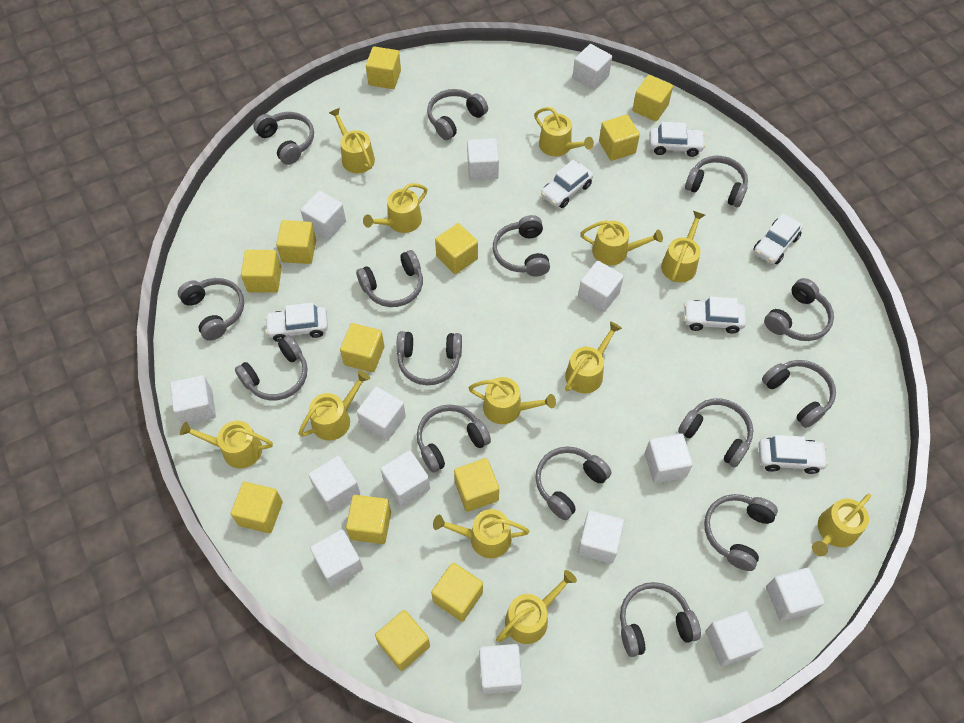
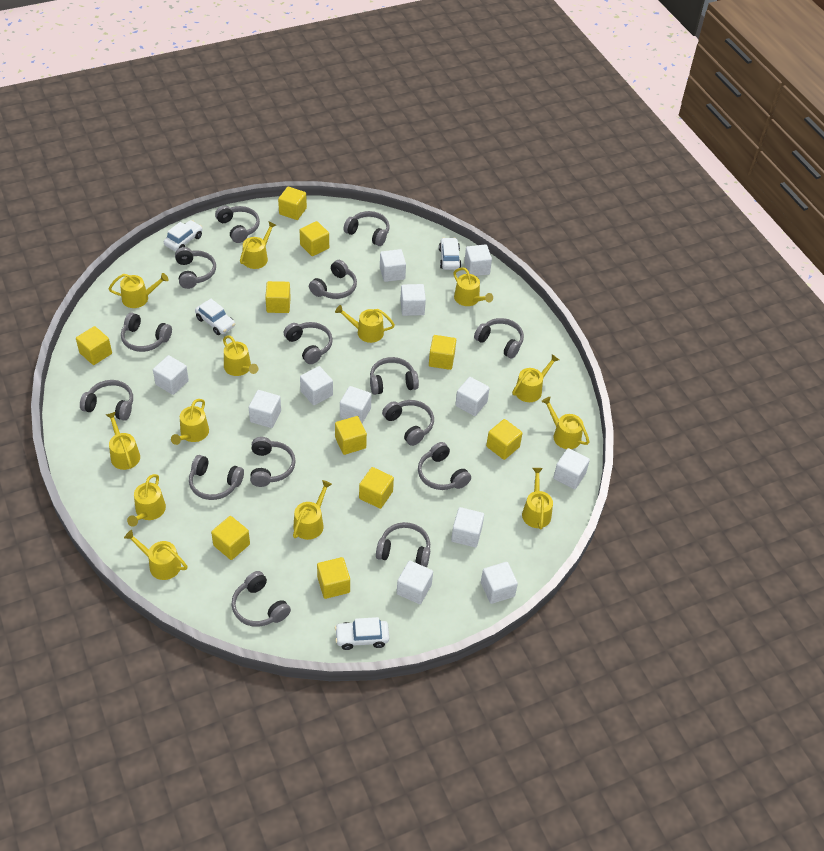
white car: 6 -> 4
white cube: 14 -> 12
yellow cube: 12 -> 10
yellow watering can: 12 -> 13

